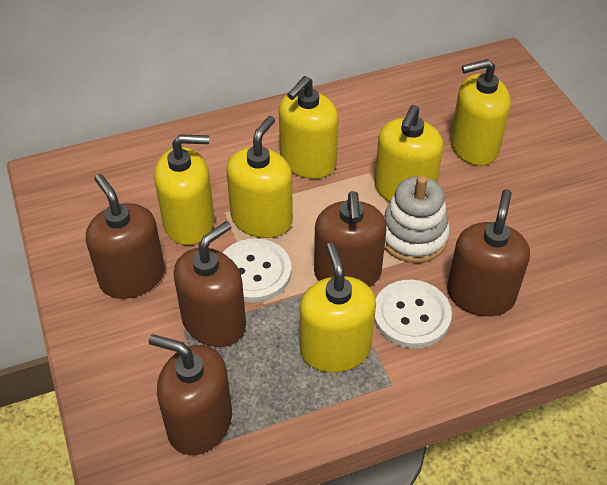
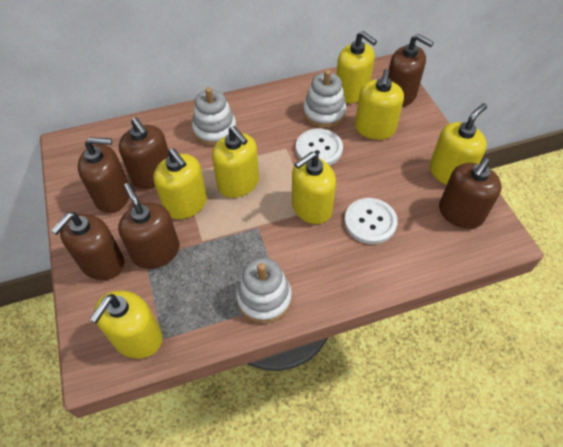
brown soap dispenser: 5 -> 6
white stacking toy: 1 -> 3
yellow soap dispenser: 6 -> 7

